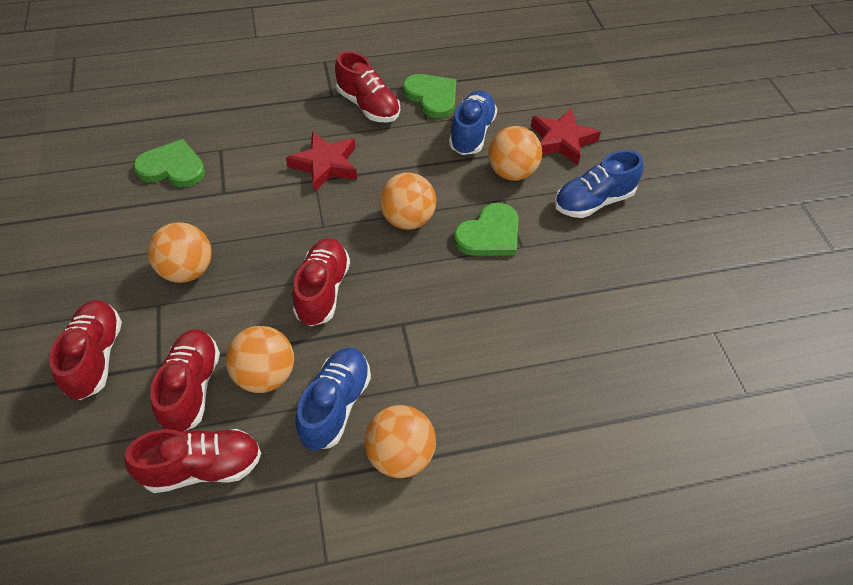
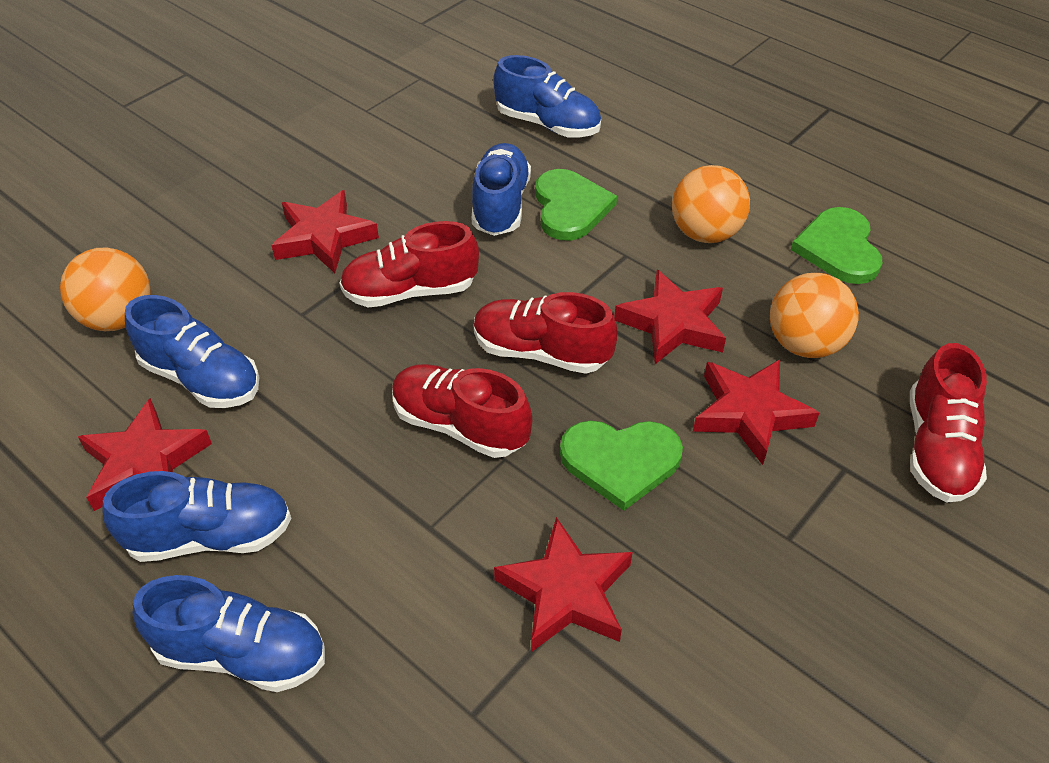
blue shoe: 3 -> 5
orange ball: 5 -> 3
red shoe: 5 -> 4
red star: 2 -> 5

